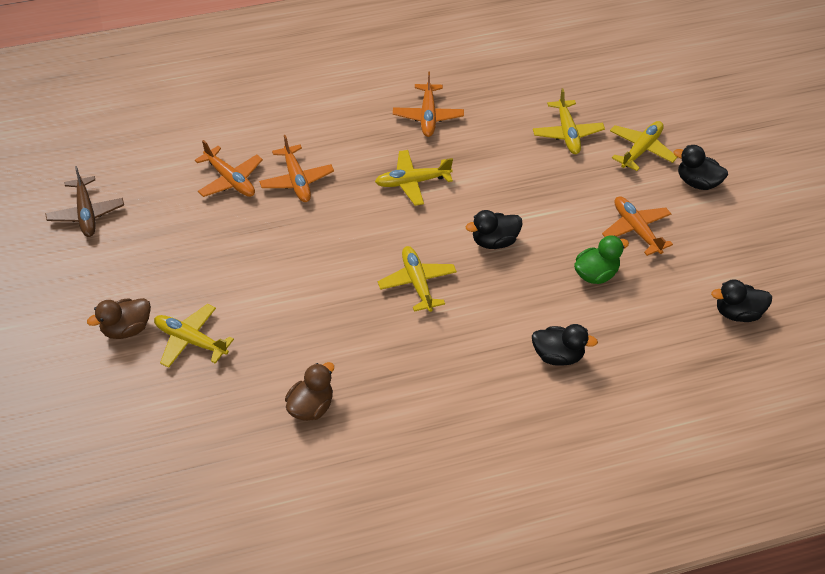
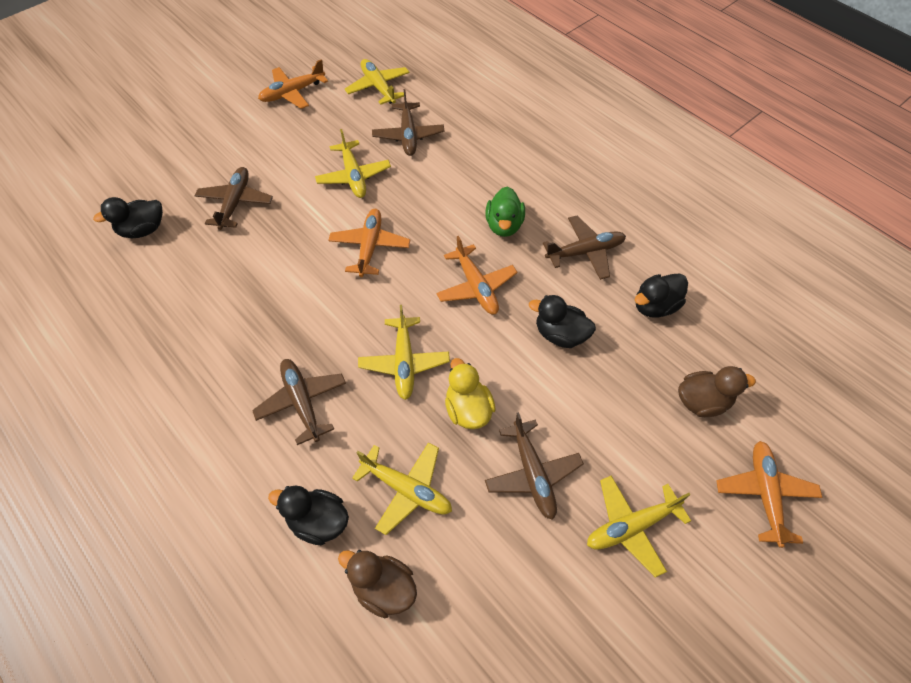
brown plane: 1 -> 5
yellow duck: 0 -> 1

